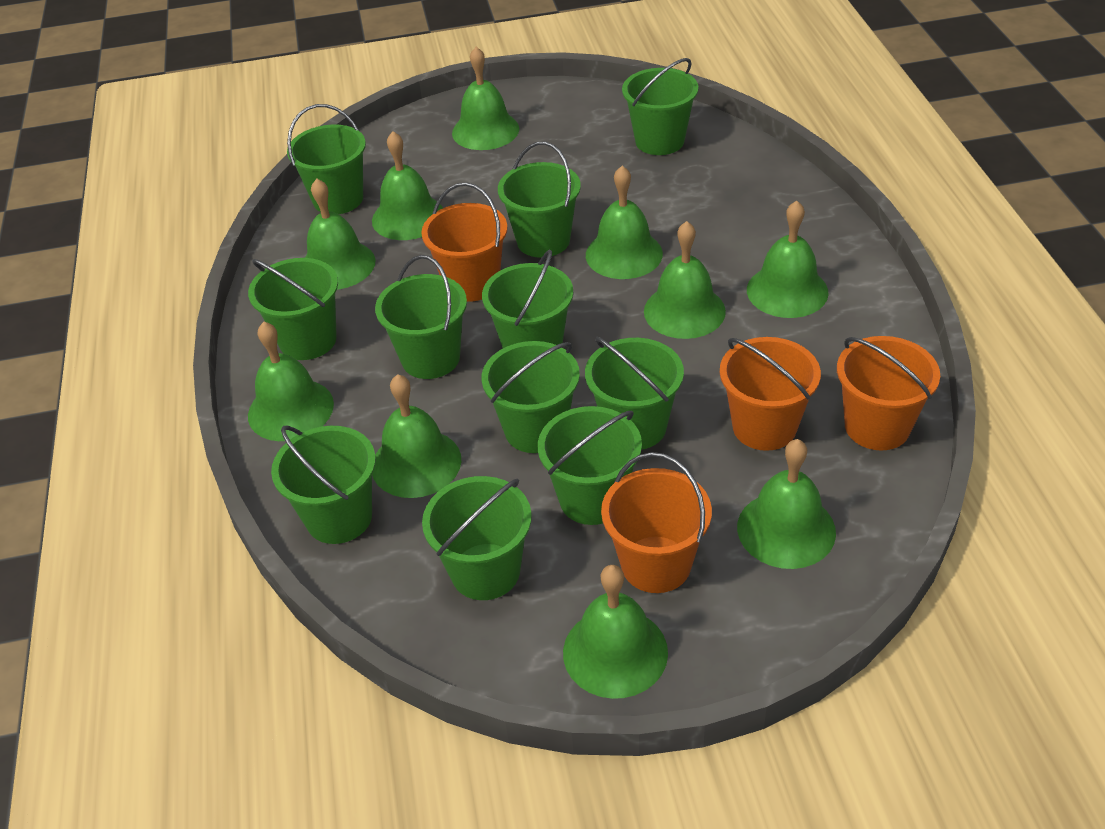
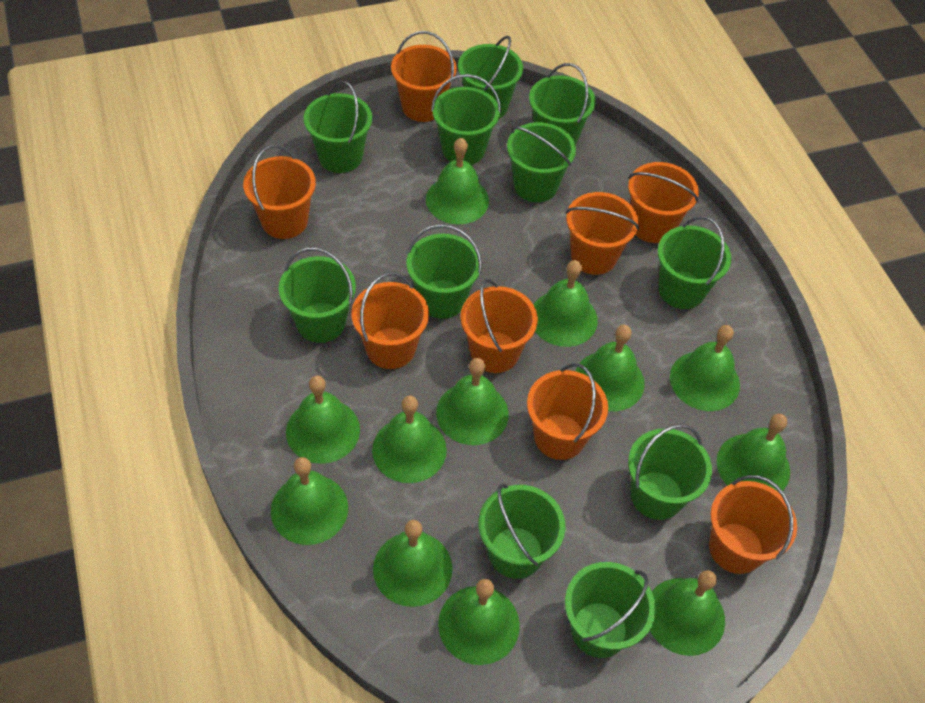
green bell: 10 -> 12
orange bucket: 4 -> 8

